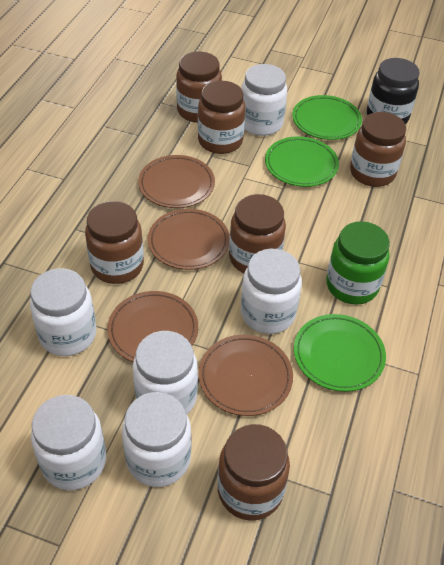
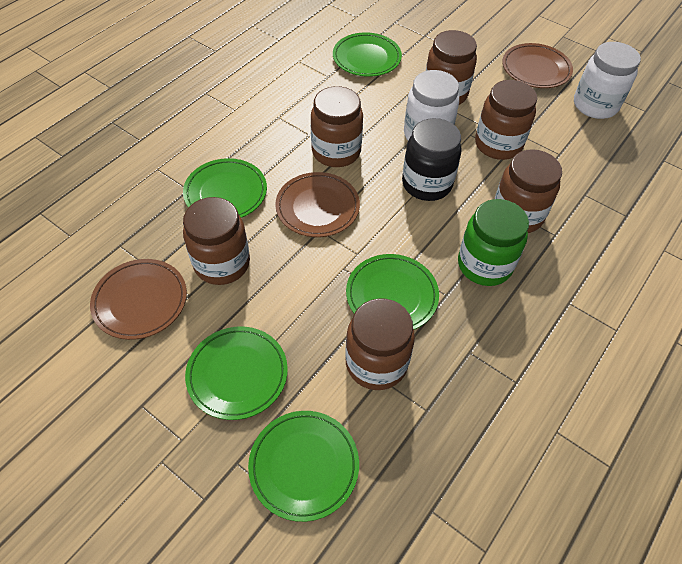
brown plate: 4 -> 3
green plate: 3 -> 5
white jar: 6 -> 2

